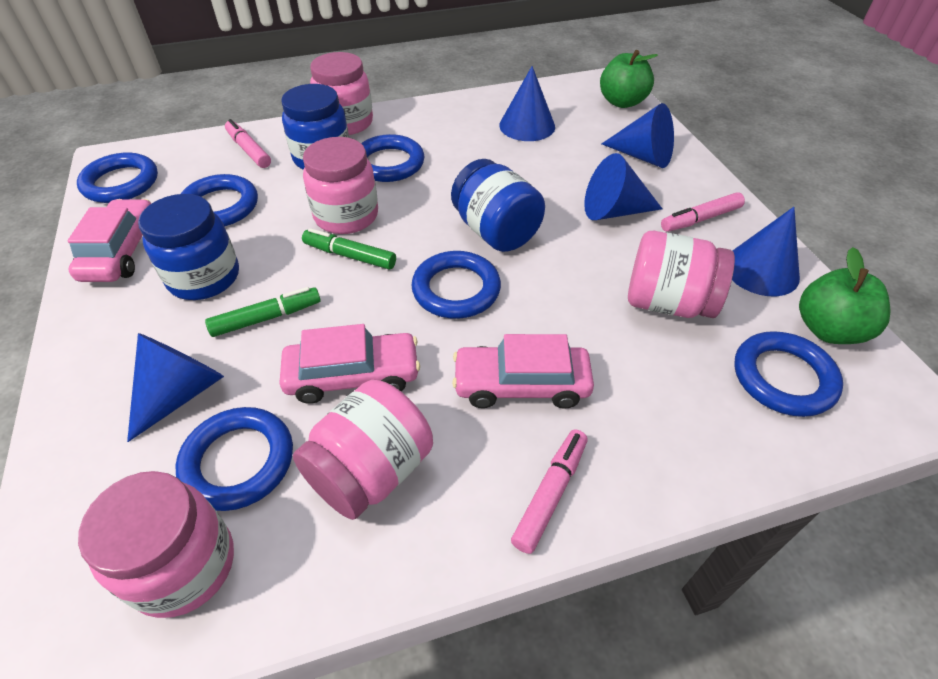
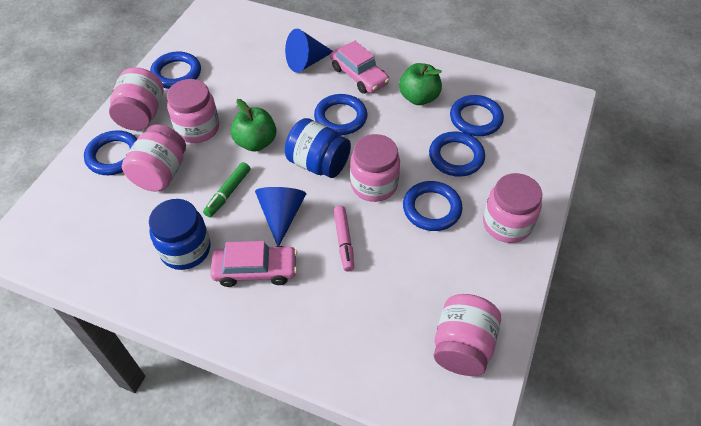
blue cone: 5 -> 2
blue jar: 3 -> 2
green marker: 2 -> 1
pink car: 3 -> 2
pink jar: 5 -> 6
pink marker: 3 -> 1

